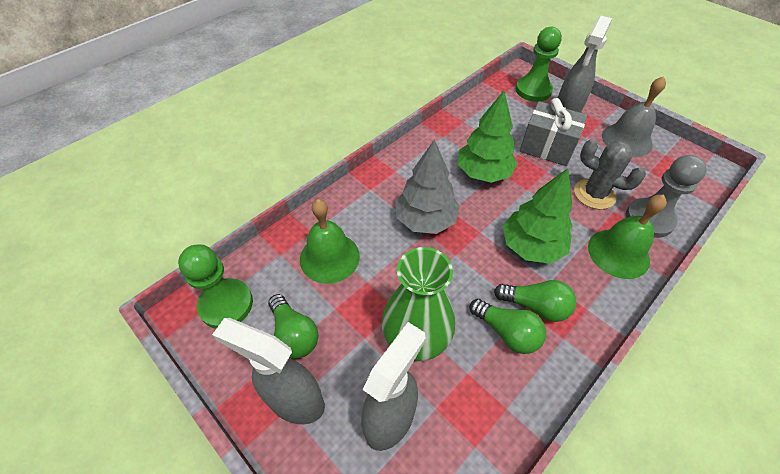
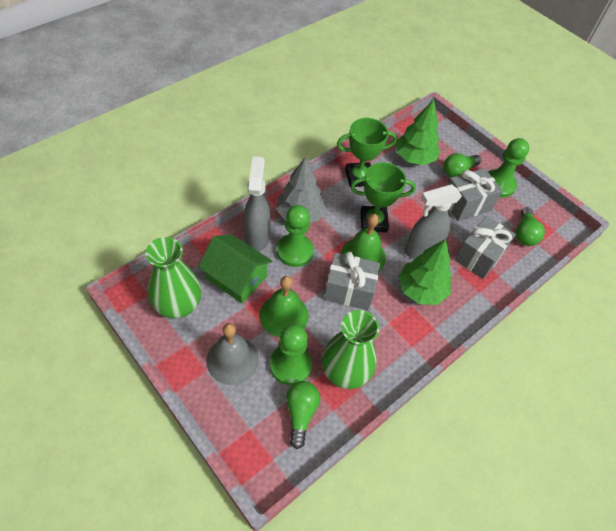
green house: 0 -> 1
green pawn: 2 -> 3
green trophy: 0 -> 2
green vase: 1 -> 2
grey cactus: 1 -> 0
grey gift: 1 -> 3
grey pawn: 1 -> 0
grey spray bottle: 3 -> 2

